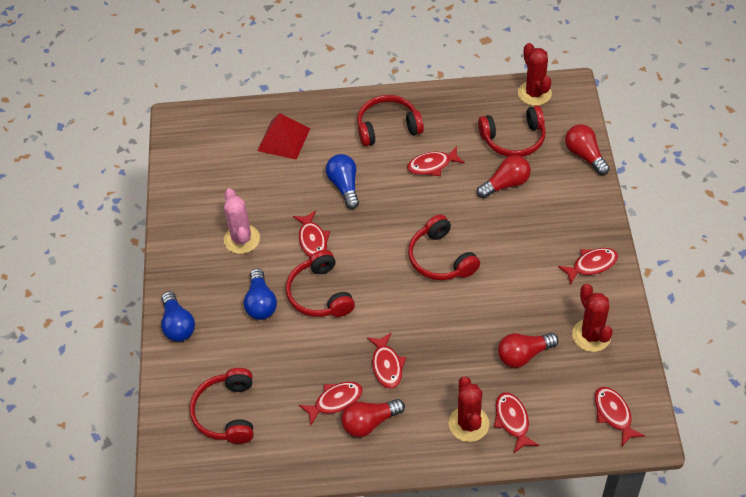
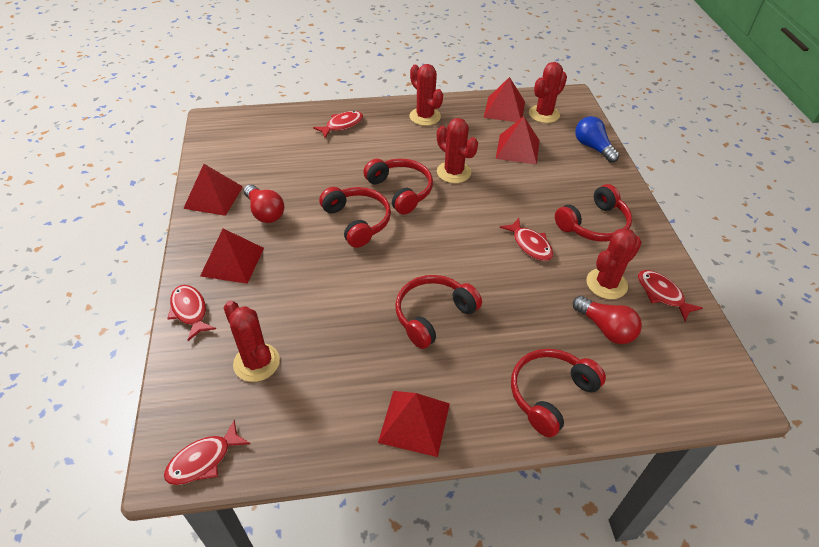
blue light bulb: 3 -> 1
pink cactus: 1 -> 0
red cactus: 3 -> 5
red fish: 7 -> 5
red light bulb: 4 -> 2
red pyramid: 1 -> 5

